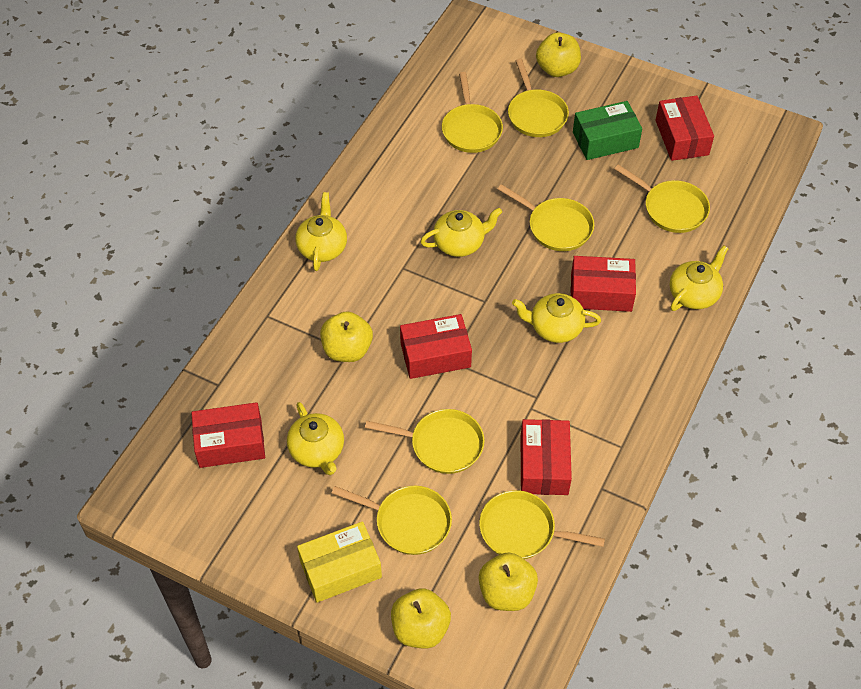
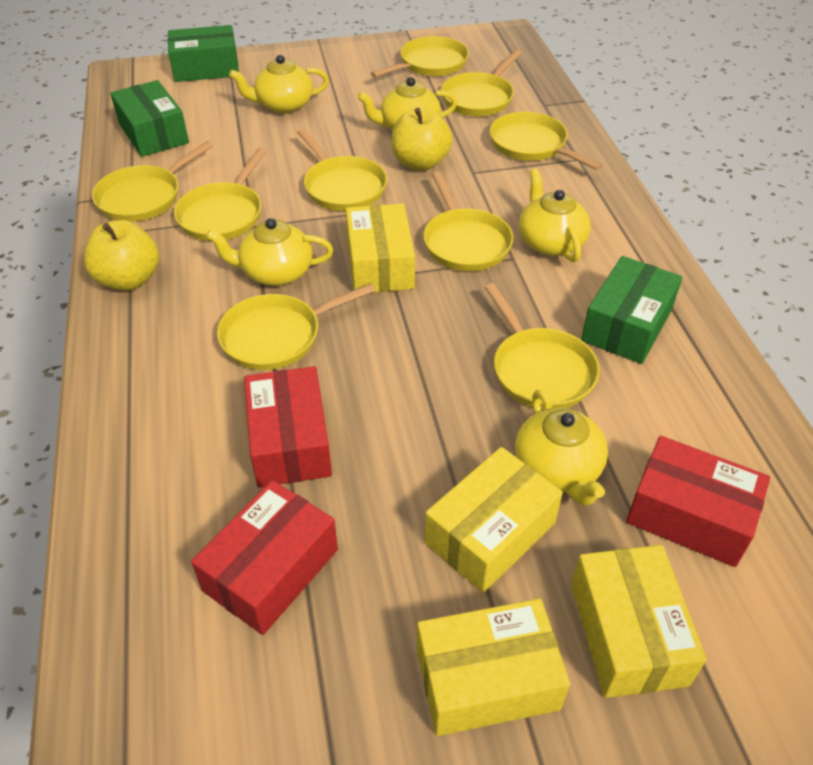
green box: 1 -> 3
red box: 5 -> 3
yellow apple: 4 -> 2
yellow box: 1 -> 4
yellow pan: 7 -> 9

